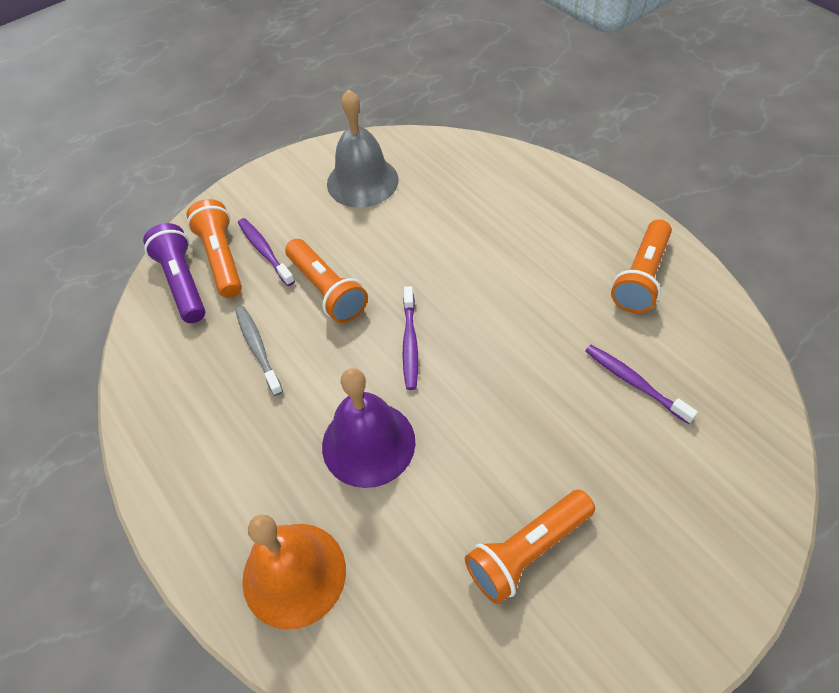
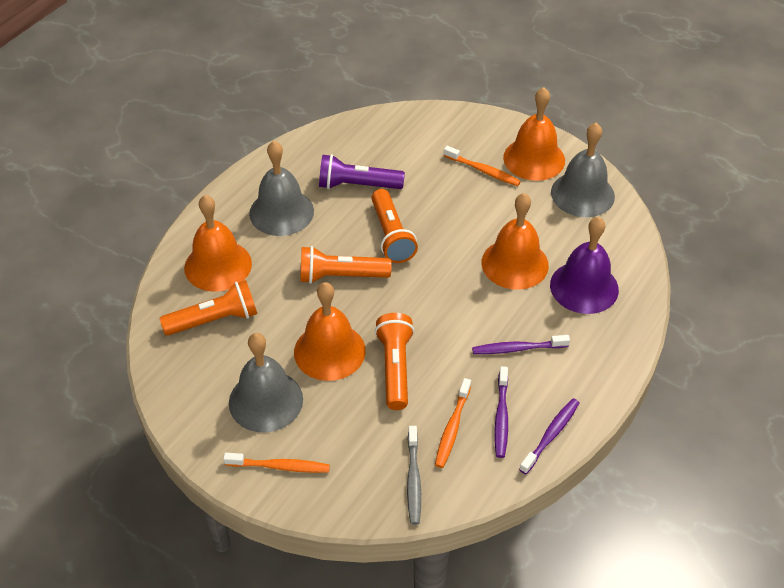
grey bell: 1 -> 3
orange bell: 1 -> 4
orange toothbrush: 0 -> 3

